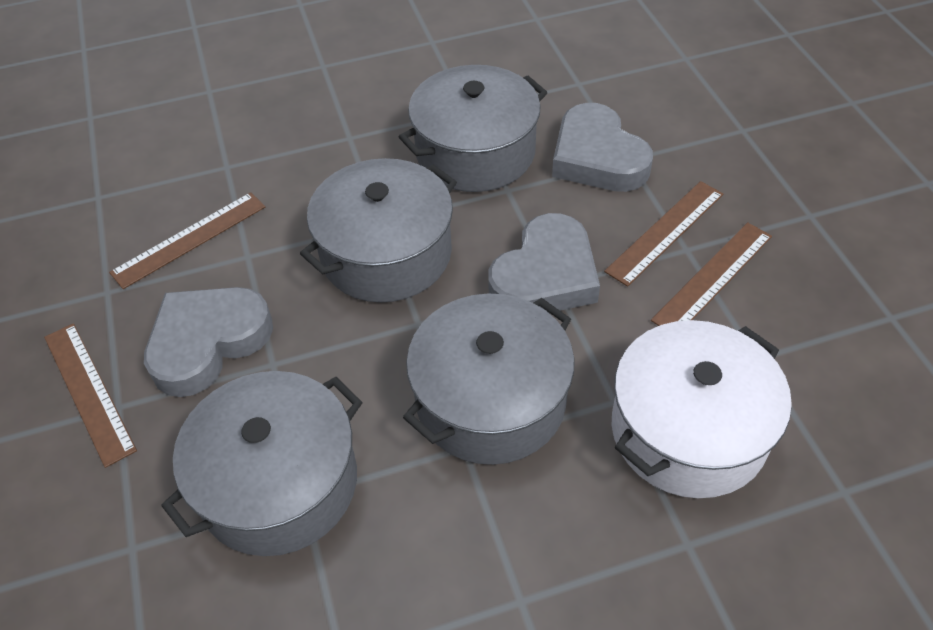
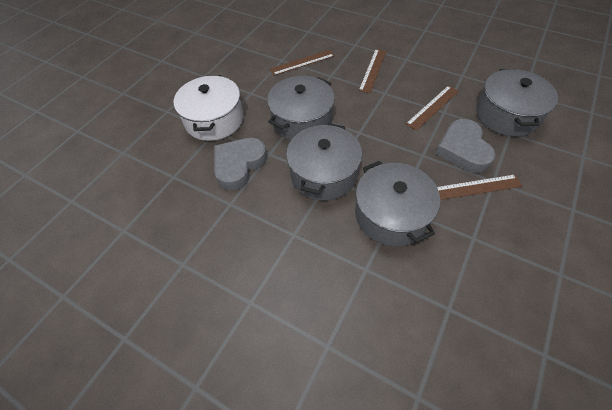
grey heart: 3 -> 2

